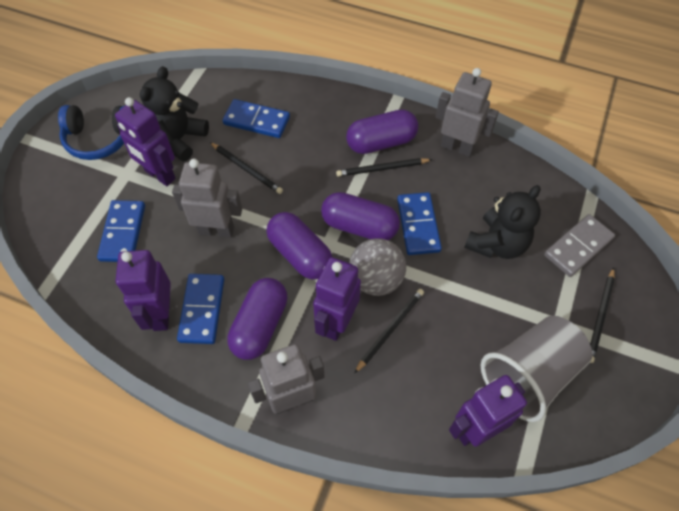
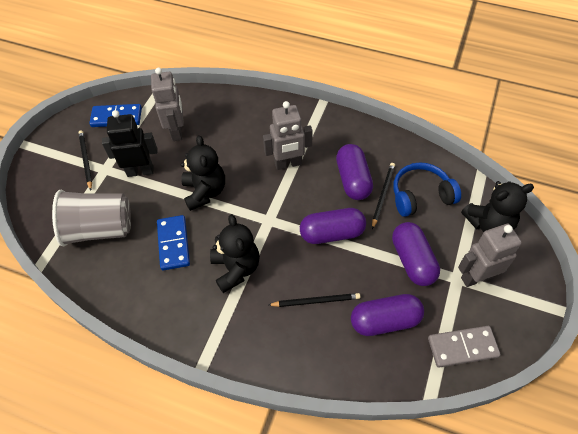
black pencil: 4 -> 3
black robot: 0 -> 1
black teddy bear: 2 -> 3
blue domino: 4 -> 2
grey ball: 1 -> 0
purple robot: 4 -> 0

